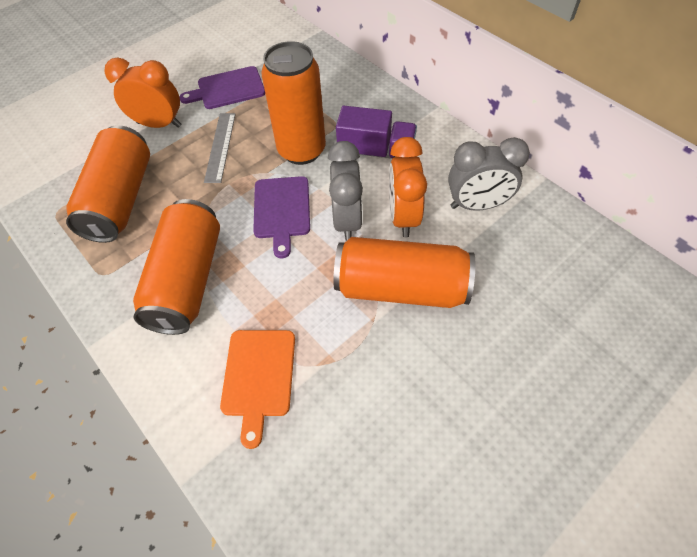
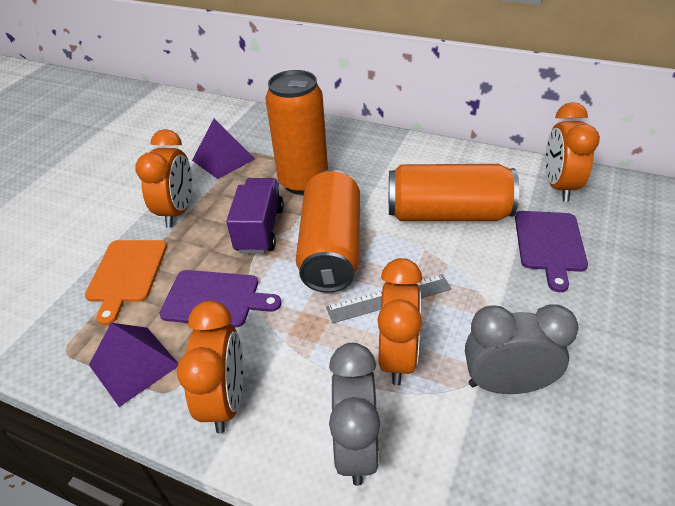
orange can: 4 -> 3
orange clock: 2 -> 4
purple pyramid: 0 -> 2

